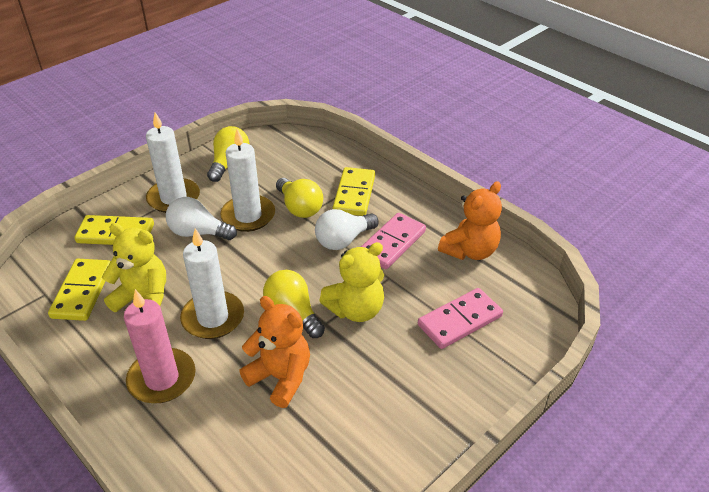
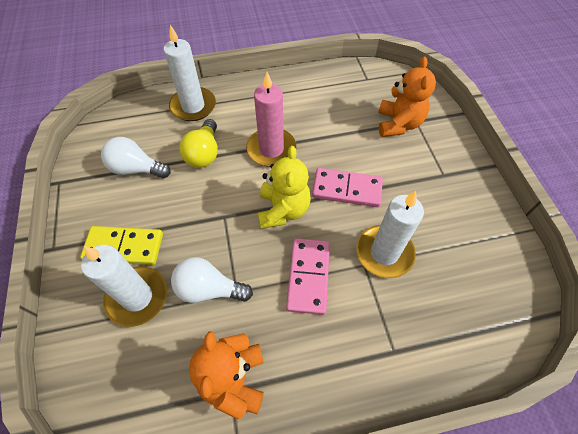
yellow domino: 3 -> 1
yellow light bulb: 3 -> 1
yellow teddy bear: 2 -> 1

